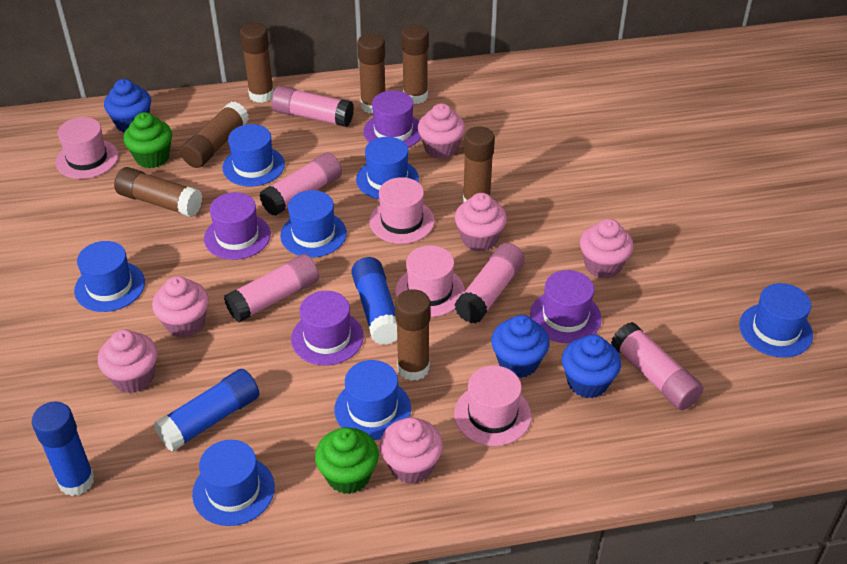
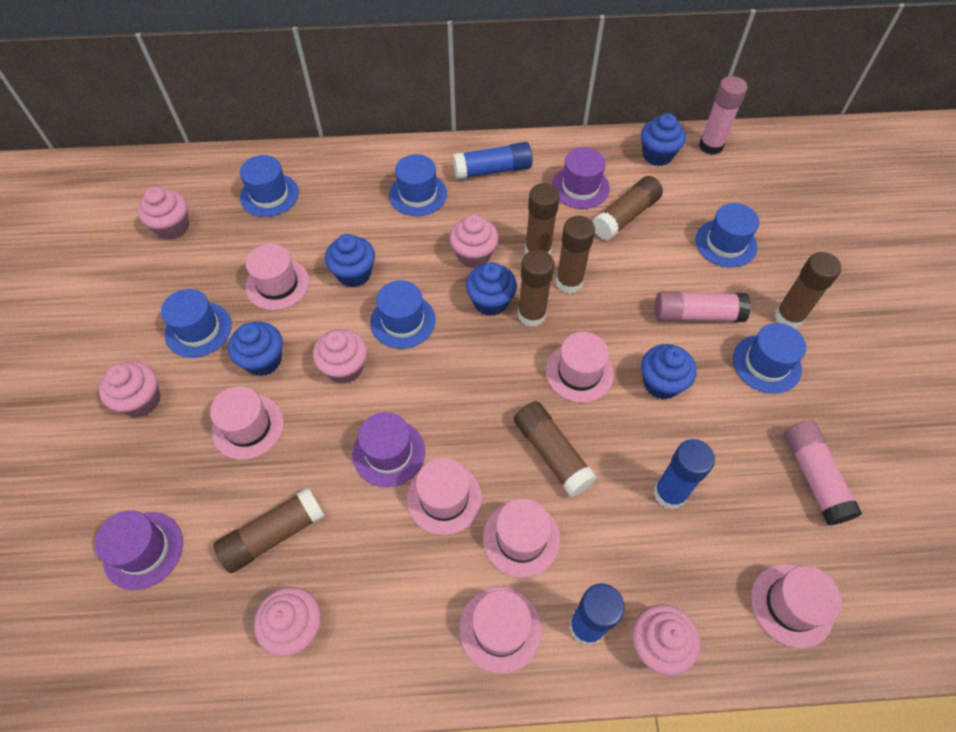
blue cupcake: 3 -> 5
blue hat: 7 -> 6
green cupcake: 2 -> 0
pink glue stick: 5 -> 3
pink hat: 4 -> 7
purple hat: 4 -> 3

